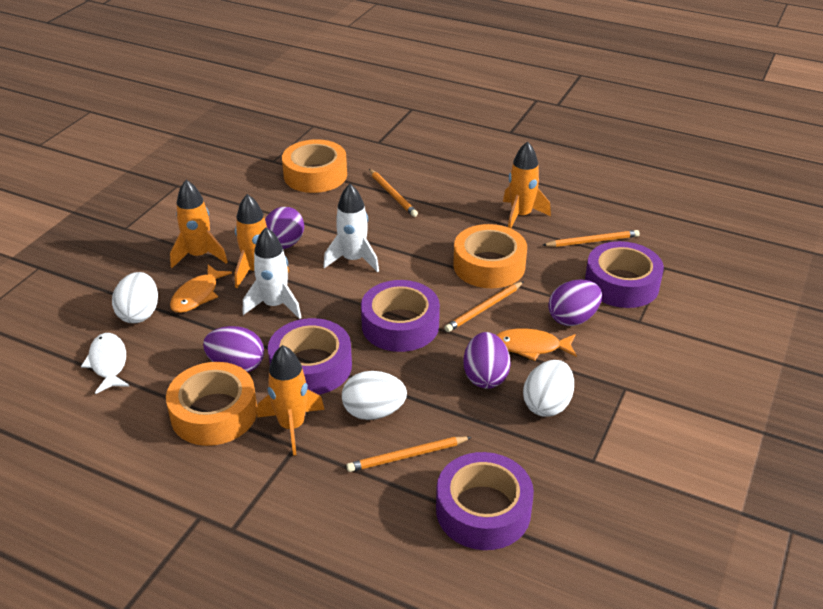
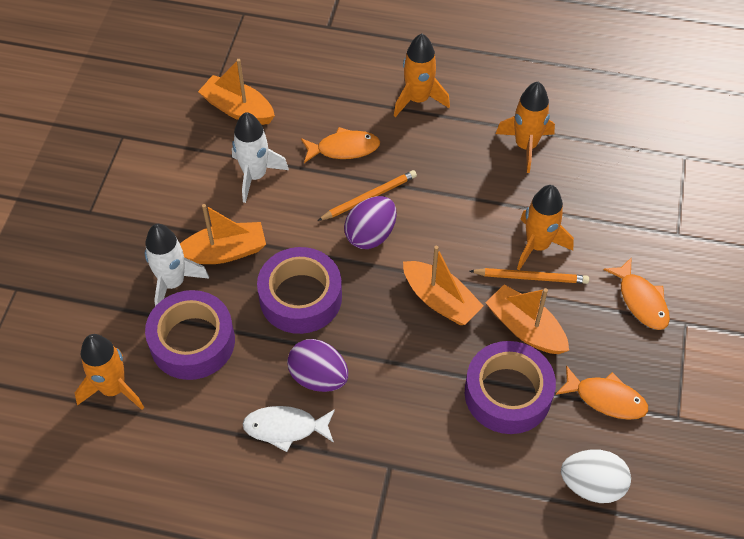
orange boat: 0 -> 4
orange fish: 2 -> 3
orange pencil: 4 -> 2
orange tape: 3 -> 0
purple egg: 4 -> 2
purple tape: 4 -> 3
white egg: 3 -> 1

